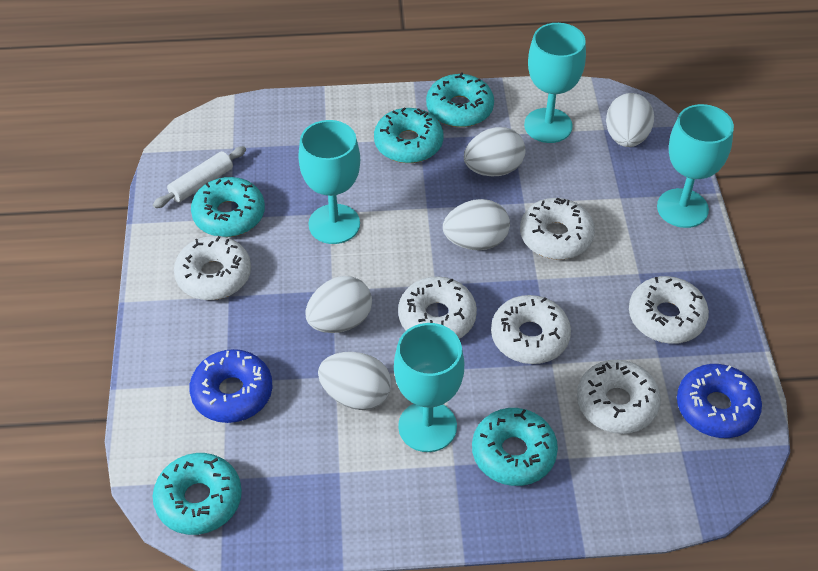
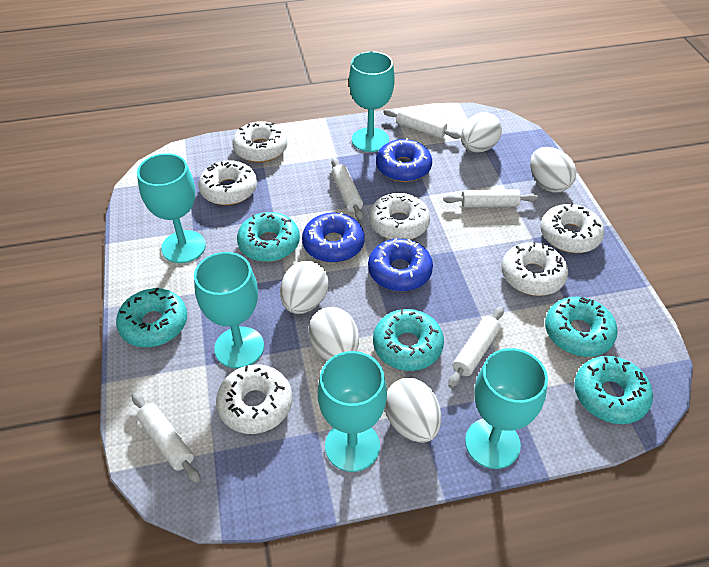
blue donut: 2 -> 3
turquoise goblet: 4 -> 5
white rolling pin: 1 -> 5

